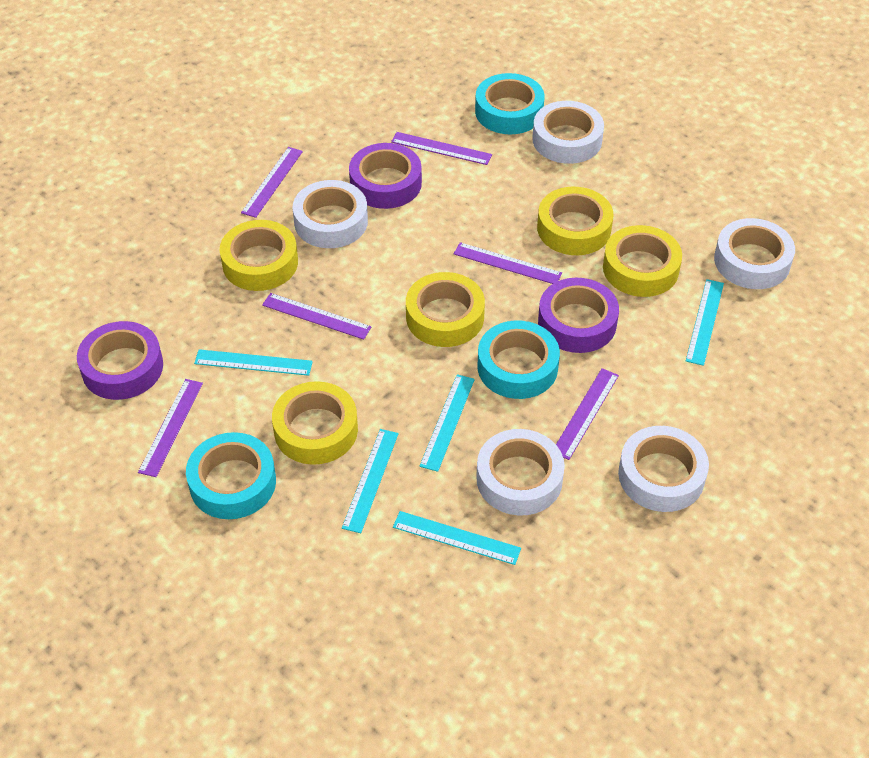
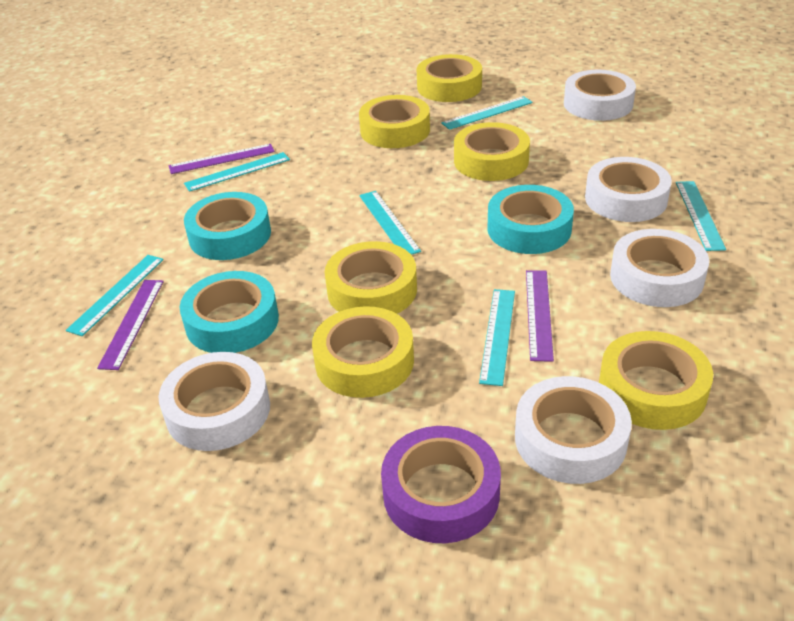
purple ruler: 6 -> 3
purple tape: 3 -> 1
turquoise ruler: 5 -> 6
yellow tape: 5 -> 6

